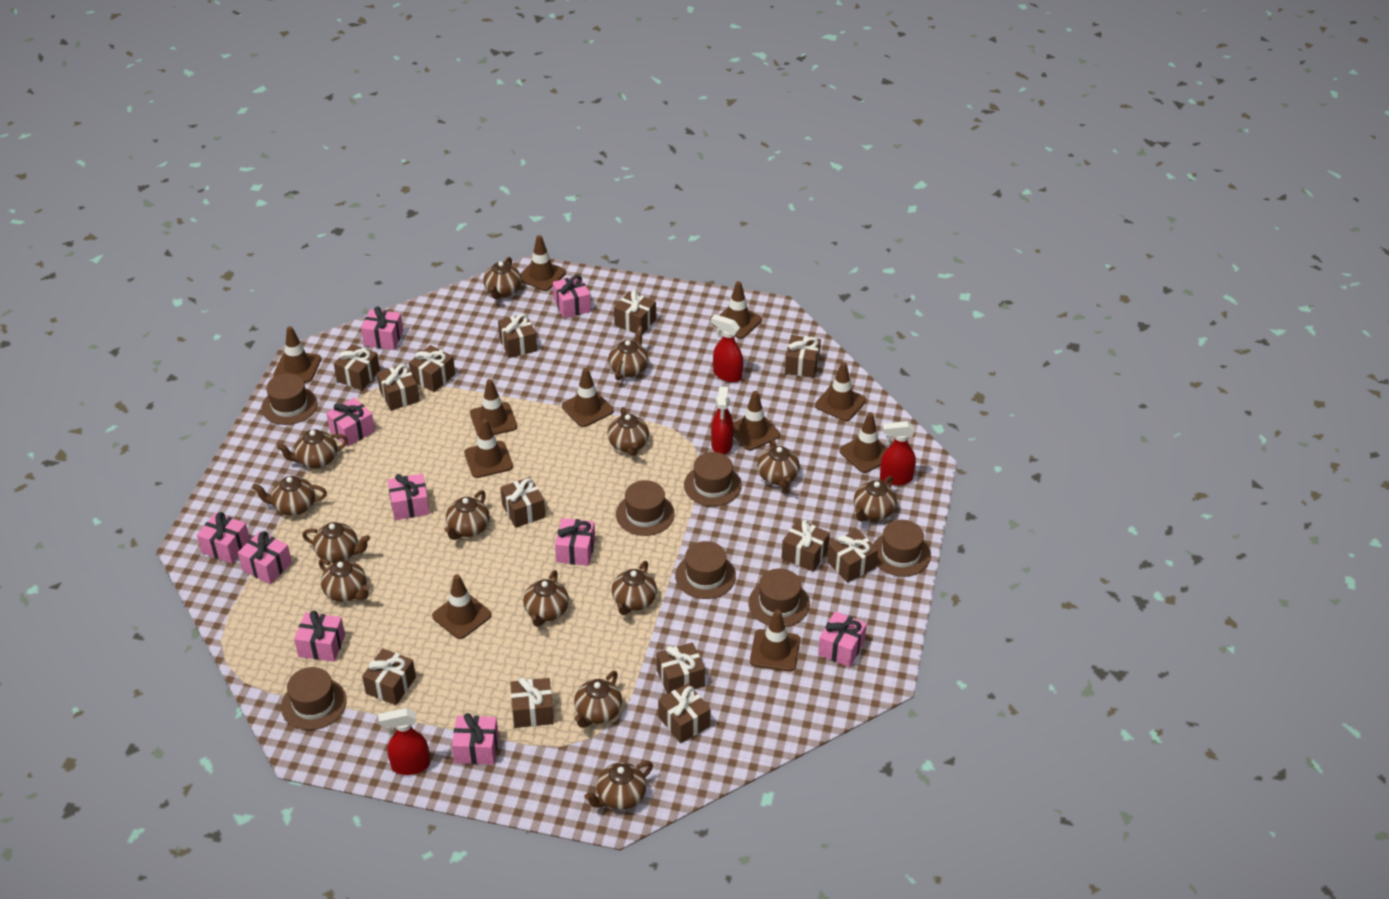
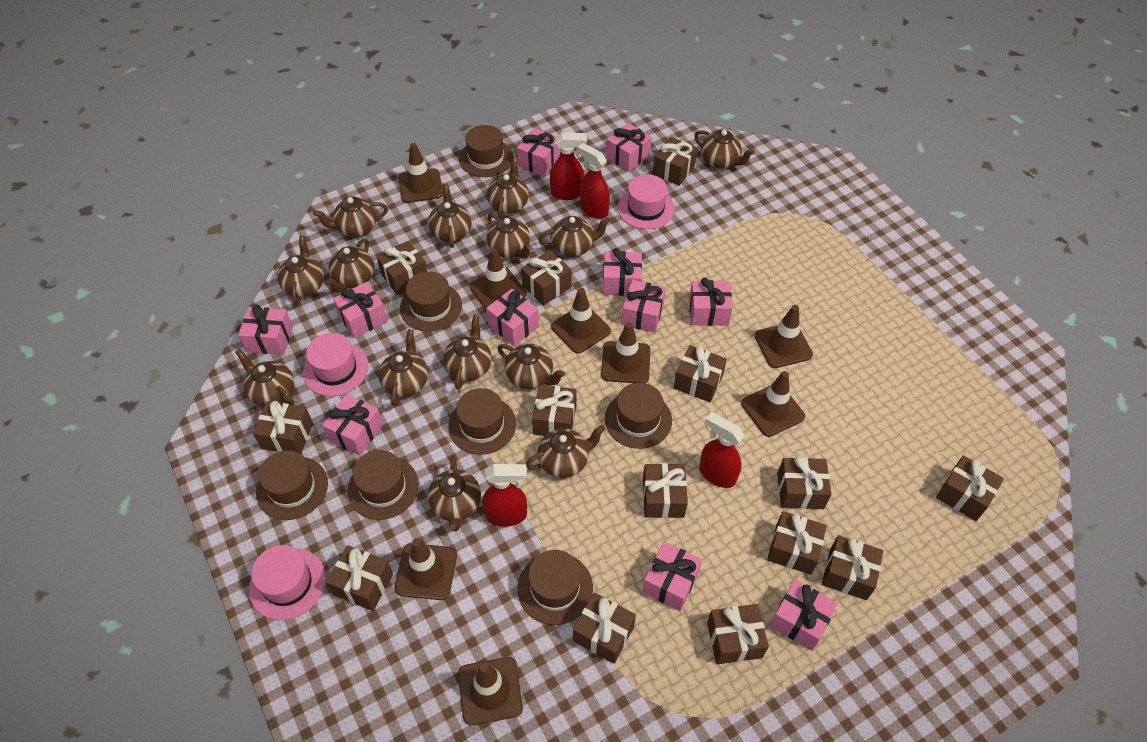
brown gift: 13 -> 14
brown traffic cone: 11 -> 8
pink gift: 10 -> 11
pink hat: 0 -> 3

